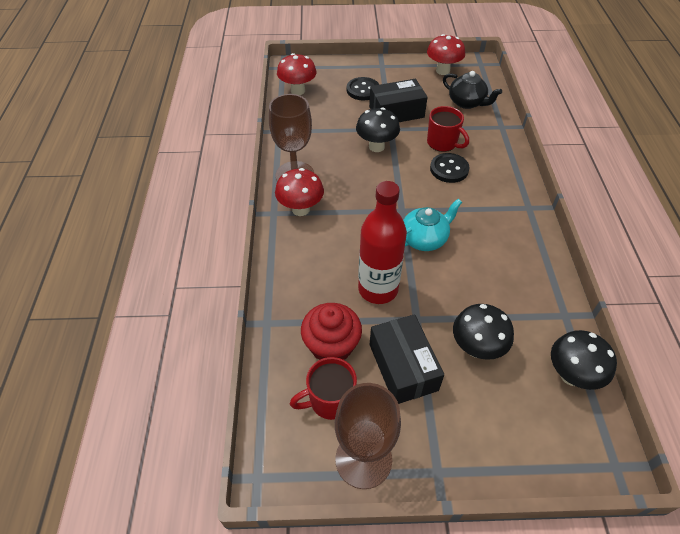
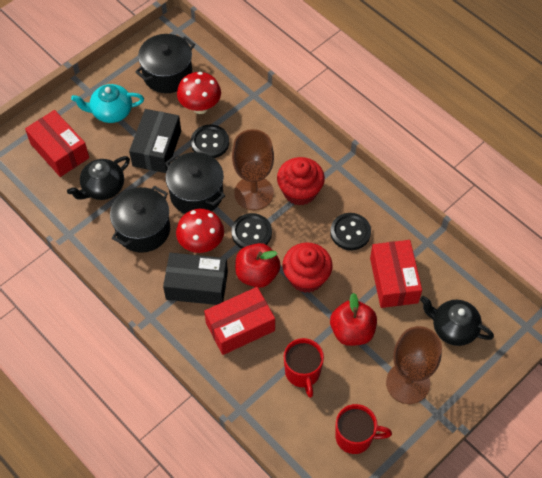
black button: 2 -> 3
black mushroom: 3 -> 0
black pot: 0 -> 3
black teapot: 1 -> 2
red apple: 0 -> 2
red bottle: 1 -> 0
red box: 0 -> 3
red cupcake: 1 -> 2
red mushroom: 3 -> 2

